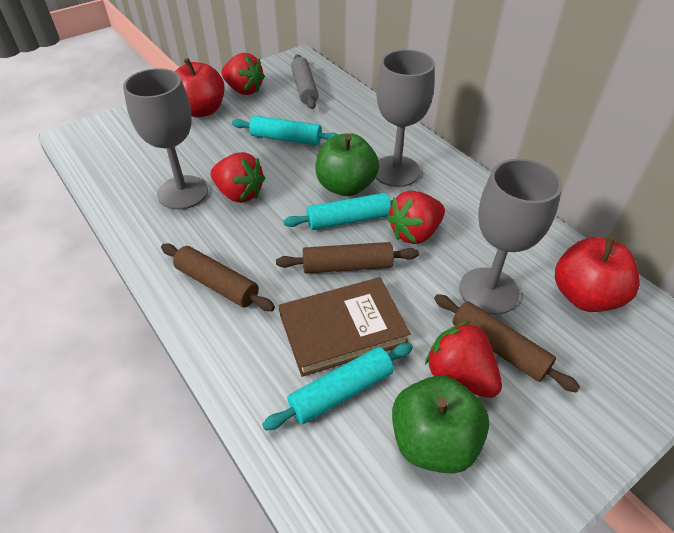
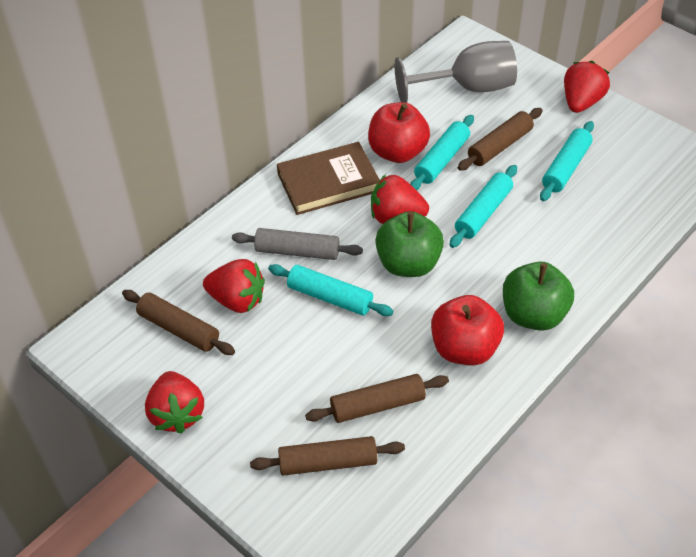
brown rolling pin: 3 -> 4
grey goblet: 3 -> 1
turquoise rolling pin: 3 -> 4

